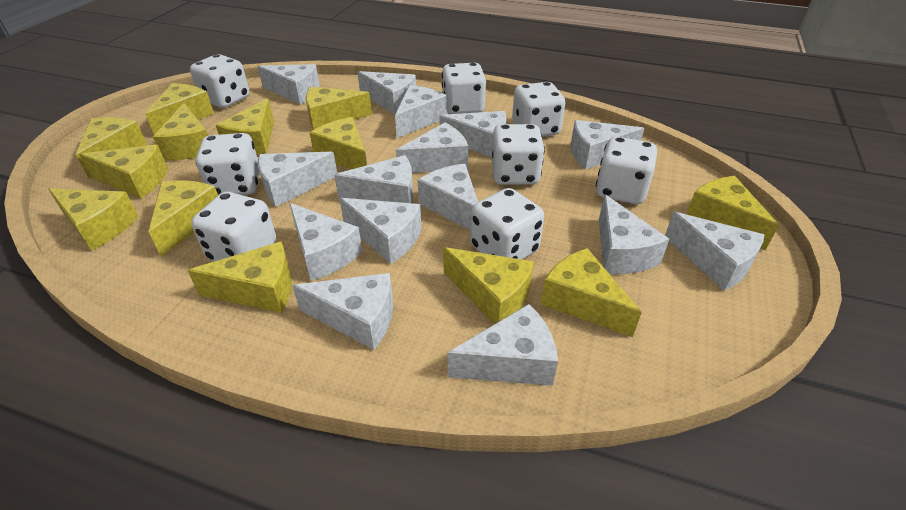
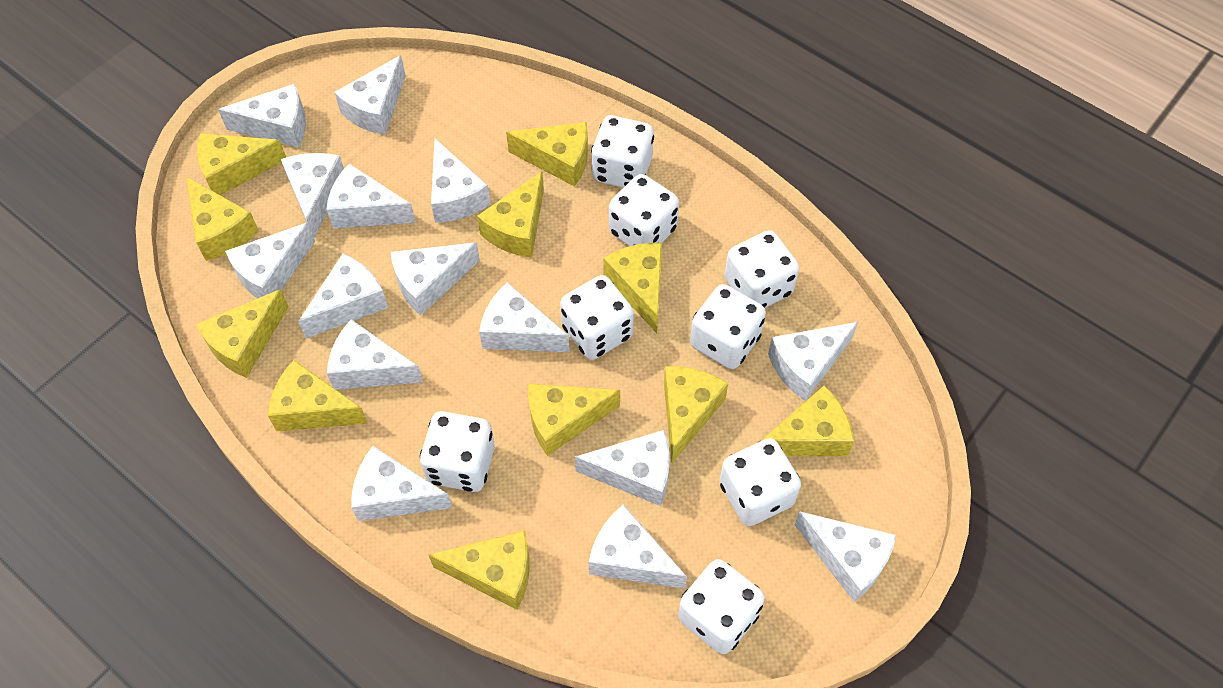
yellow cheese: 13 -> 11

